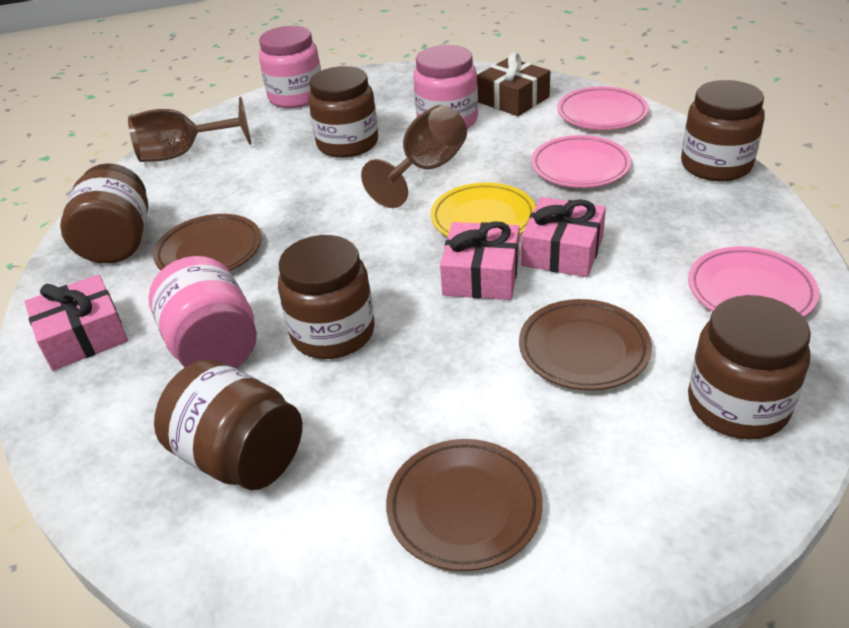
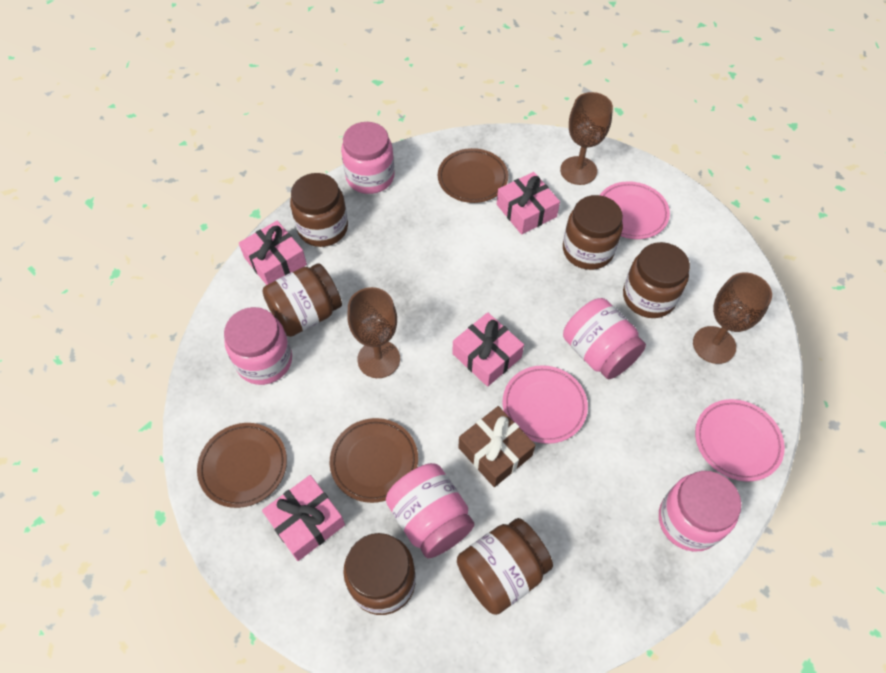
brown goblet: 2 -> 3
pink gift: 3 -> 4
pink jar: 3 -> 5
yellow plate: 1 -> 0

